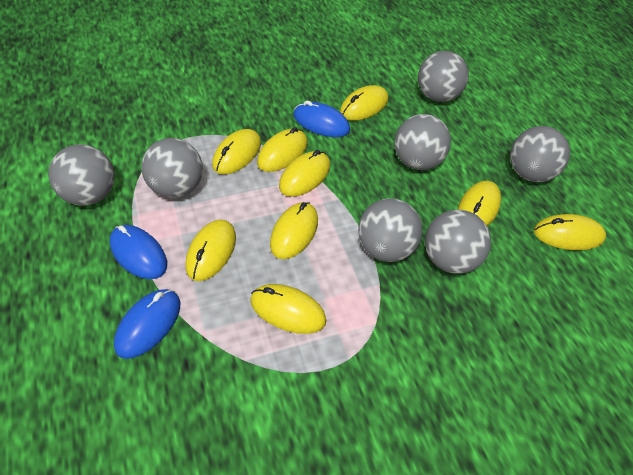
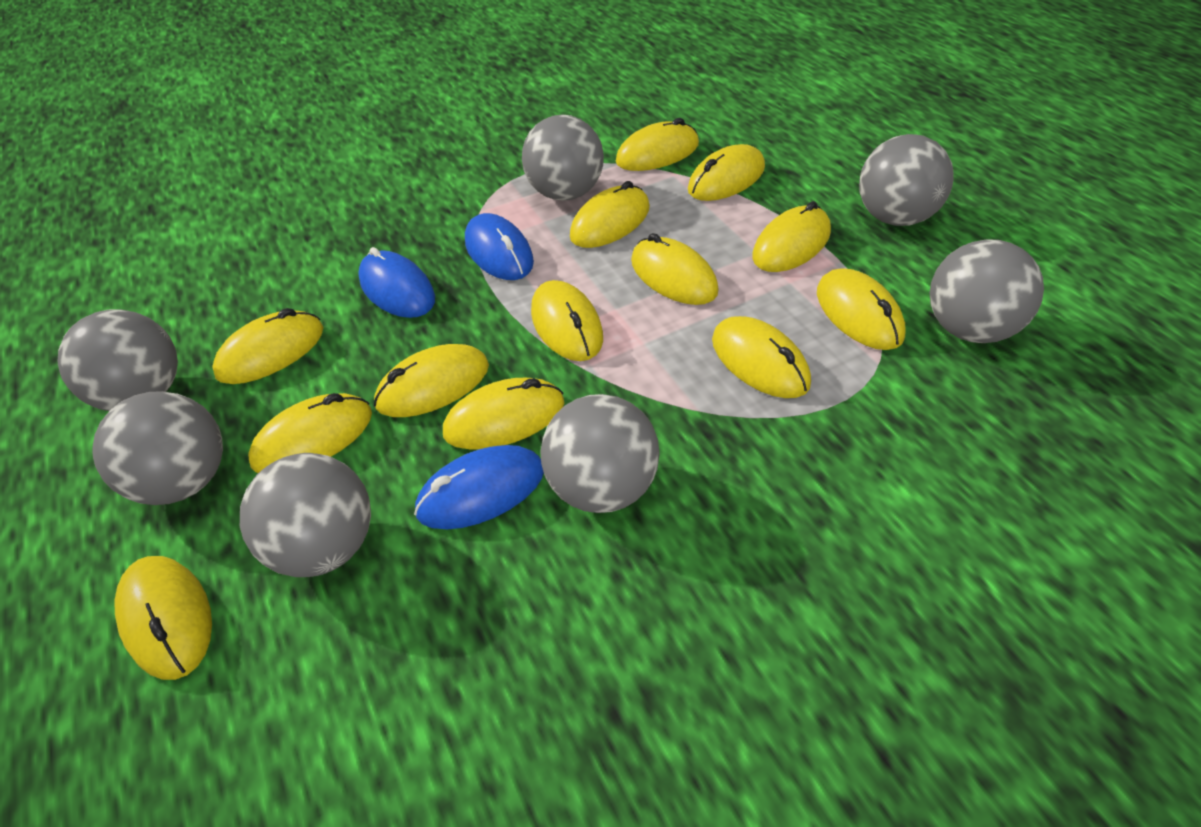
yellow mouse: 9 -> 13

